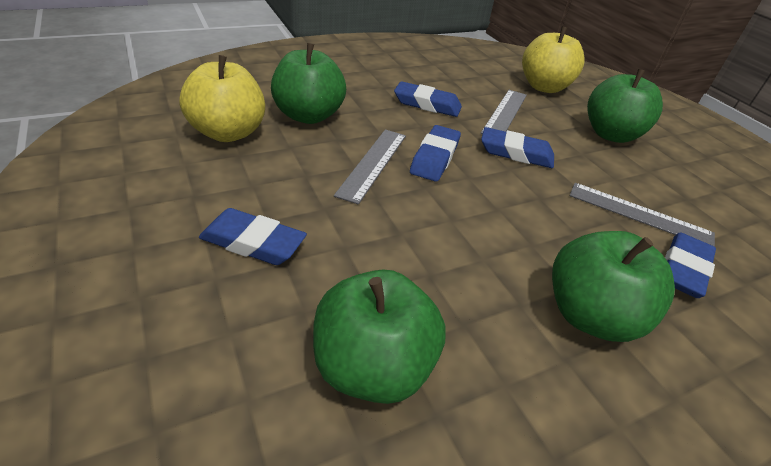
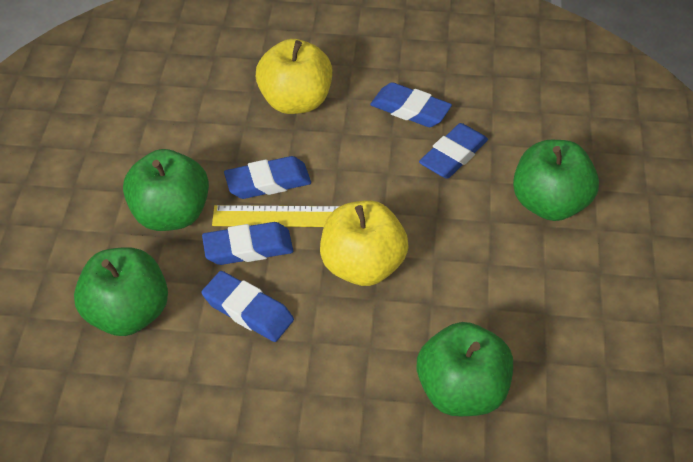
grey ruler: 3 -> 0
yellow ruler: 0 -> 1

